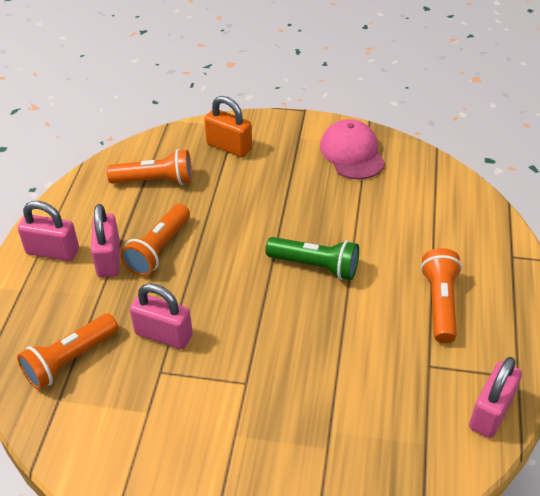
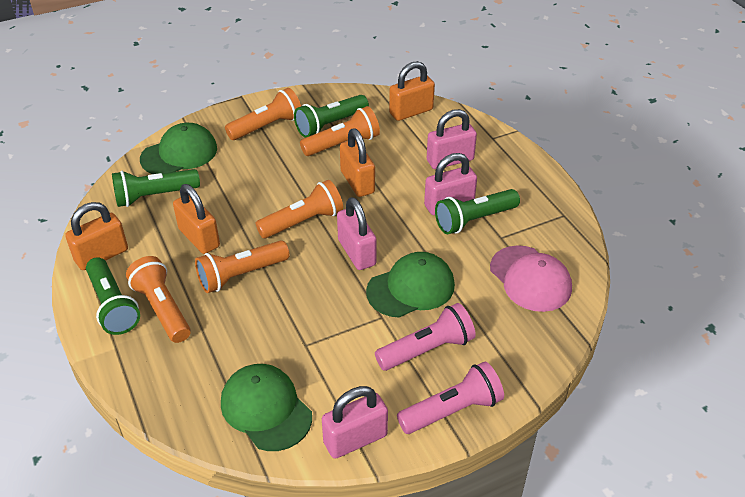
green cap: 0 -> 3
green flashlight: 1 -> 4
orange flashlight: 4 -> 5
orange padlock: 1 -> 4
pink flashlight: 0 -> 2

